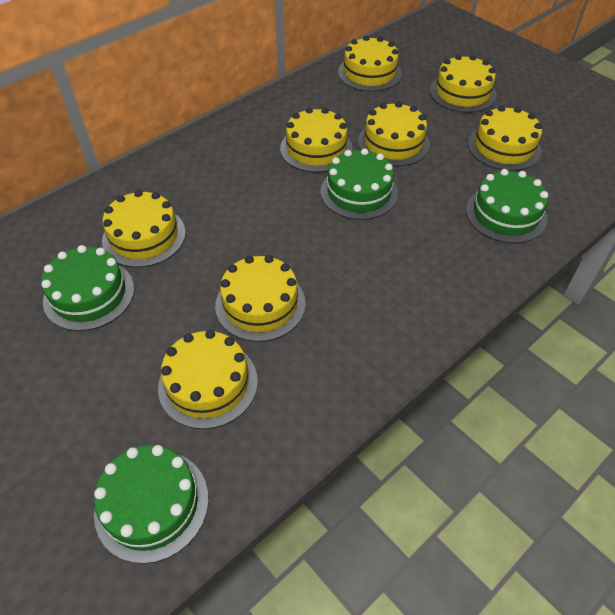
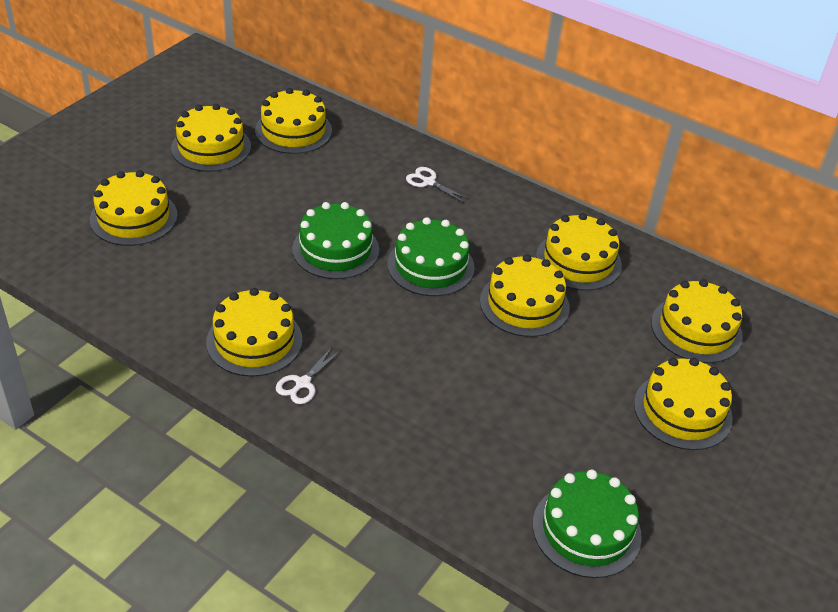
green cake: 4 -> 3
white scissors: 0 -> 2

